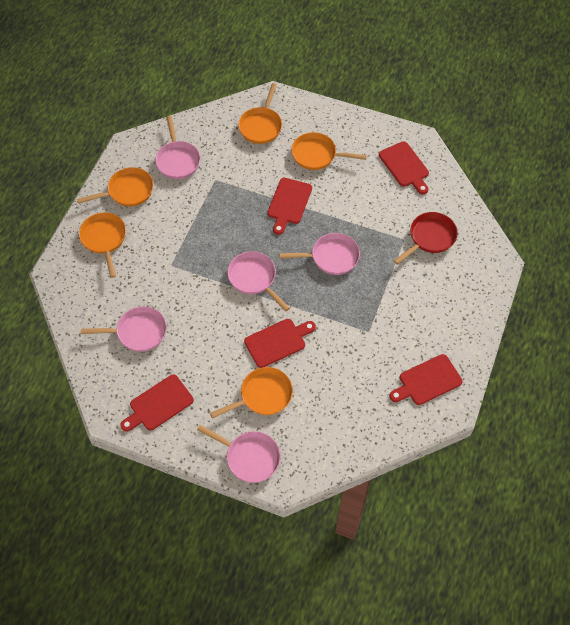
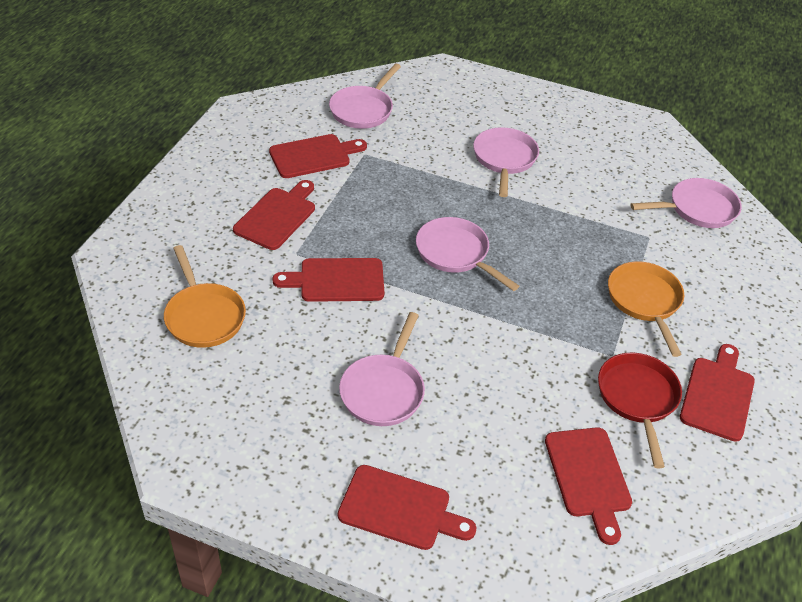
orange pan: 5 -> 2
red cutting board: 5 -> 6

